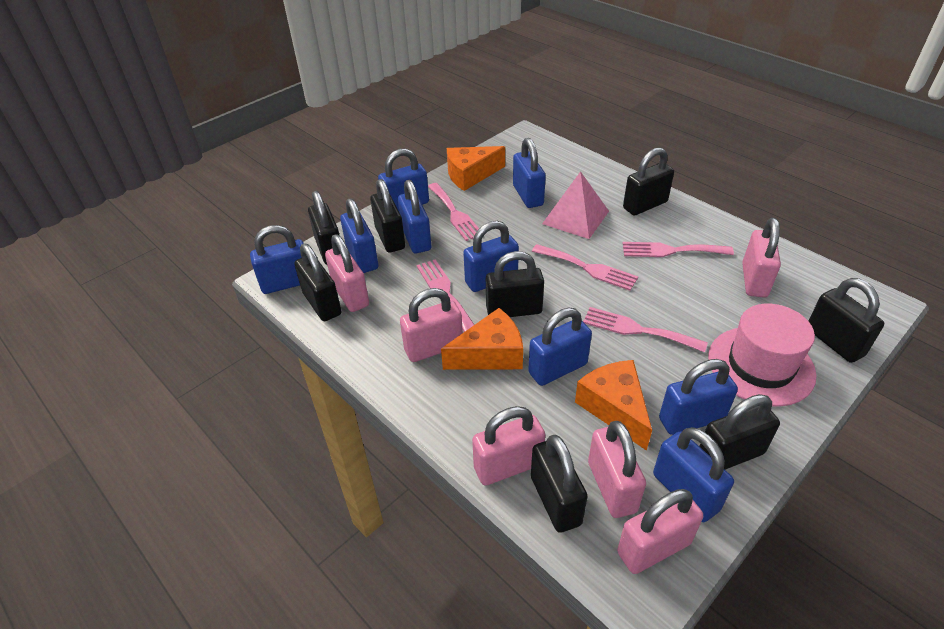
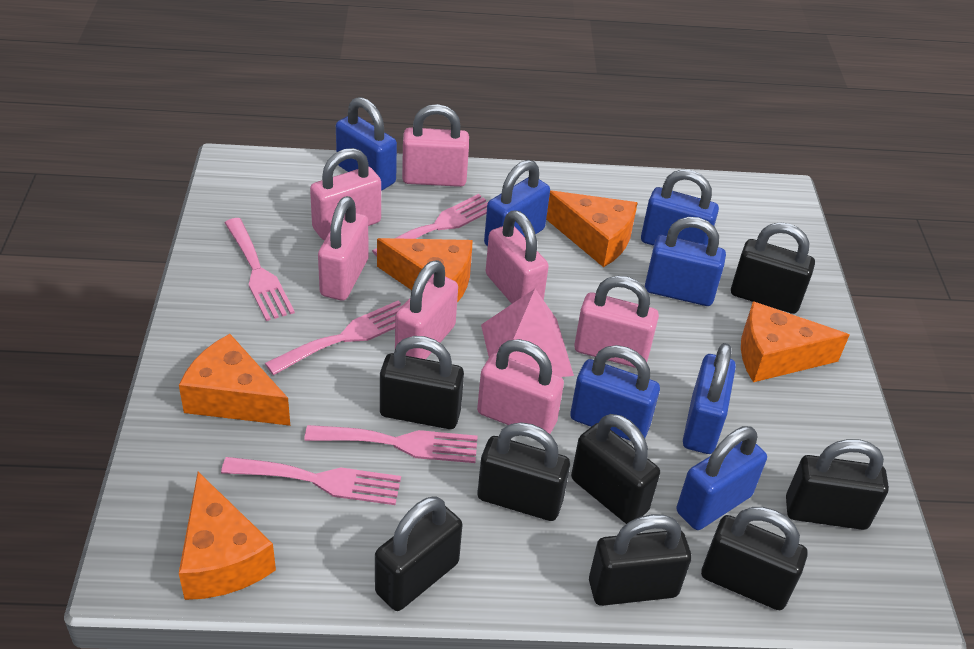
blue padlock: 9 -> 7
orange cheese: 3 -> 5
pink hat: 1 -> 0
pink padlock: 6 -> 7

